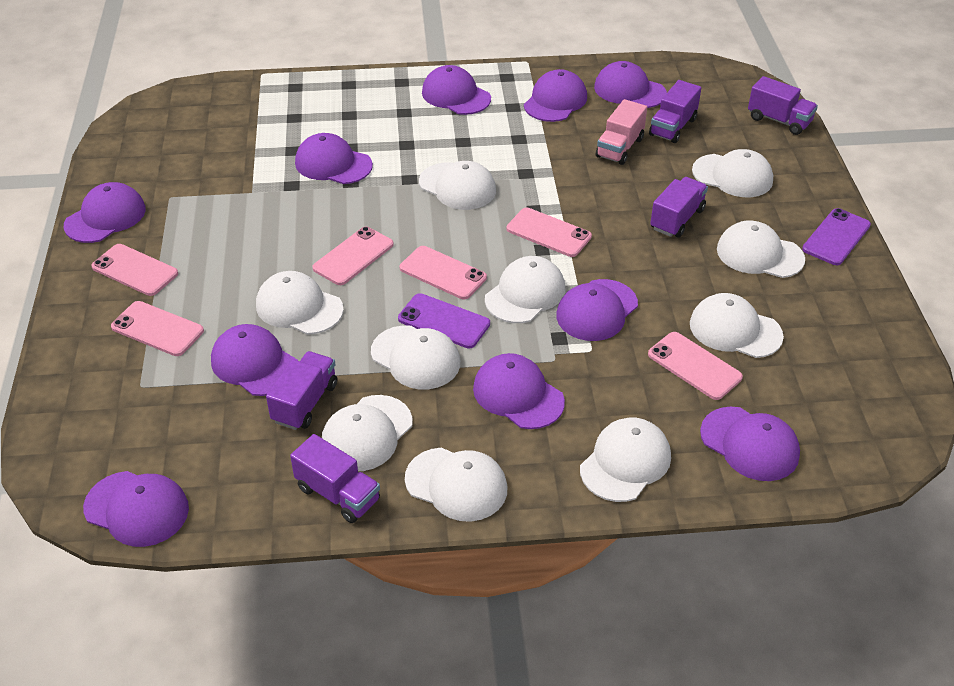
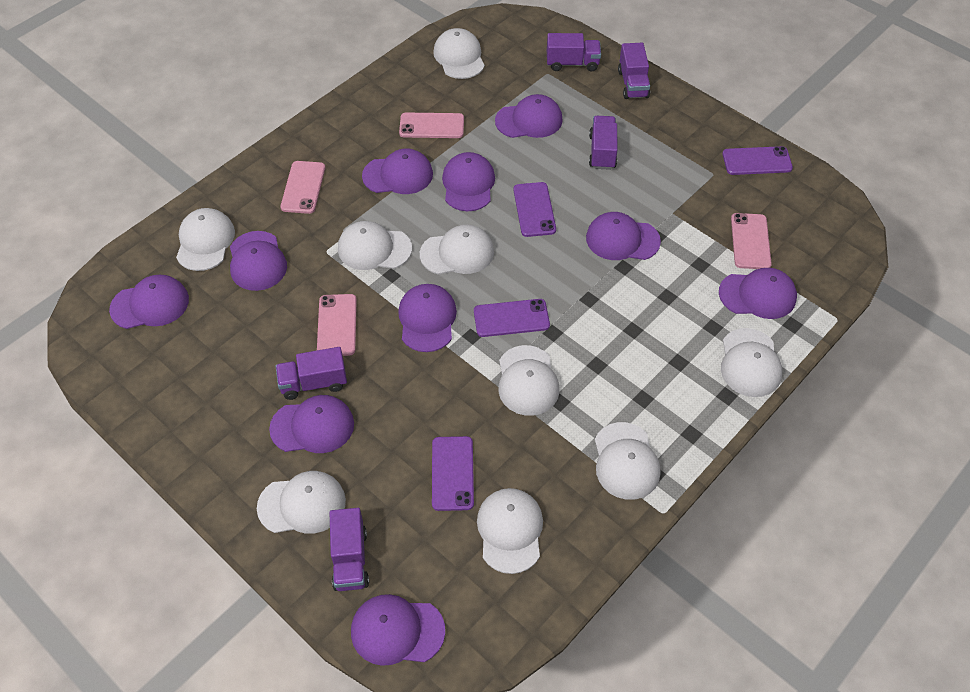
pink phone: 6 -> 4
pink truck: 1 -> 0
purple phone: 2 -> 4
white cap: 10 -> 9

